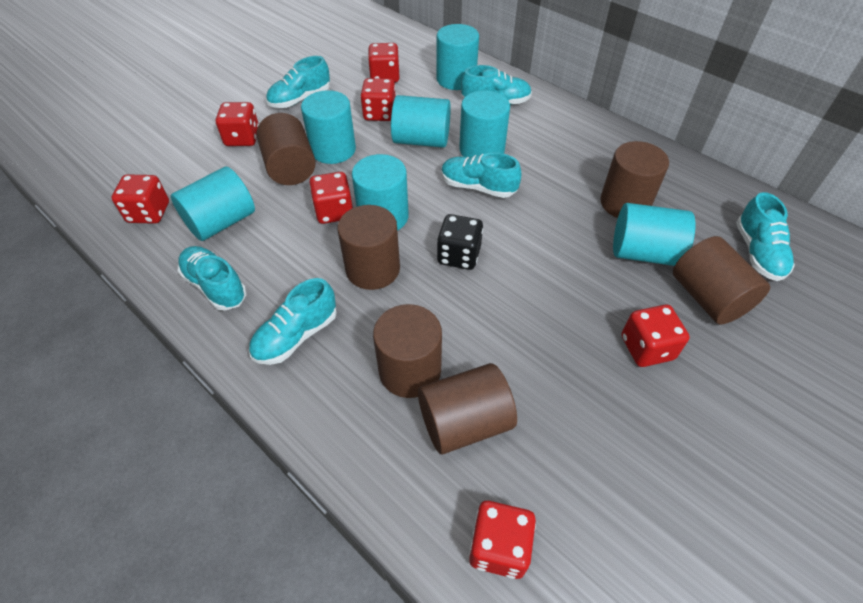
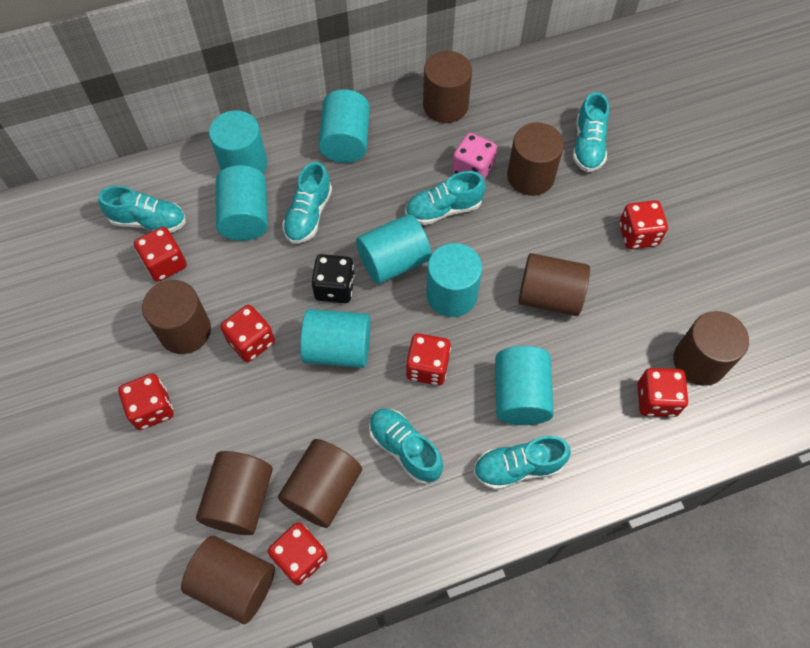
brown cylinder: 6 -> 8
pink dice: 0 -> 1

